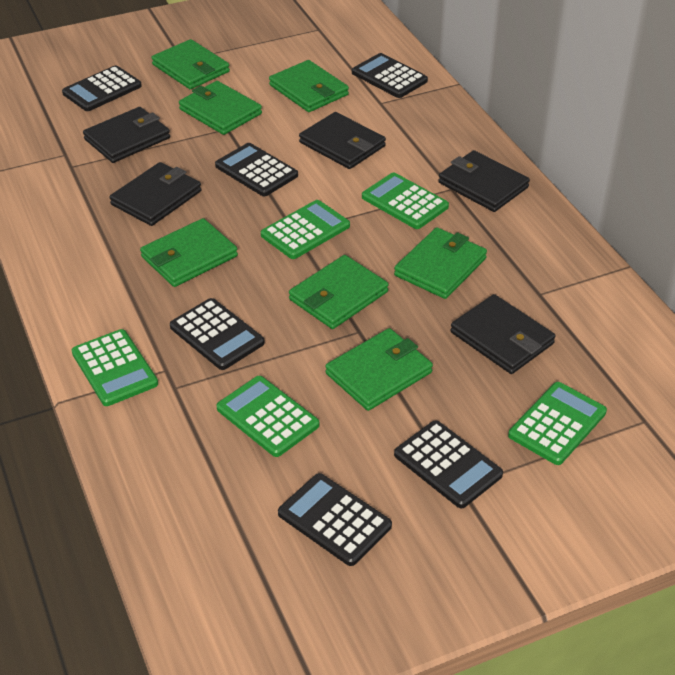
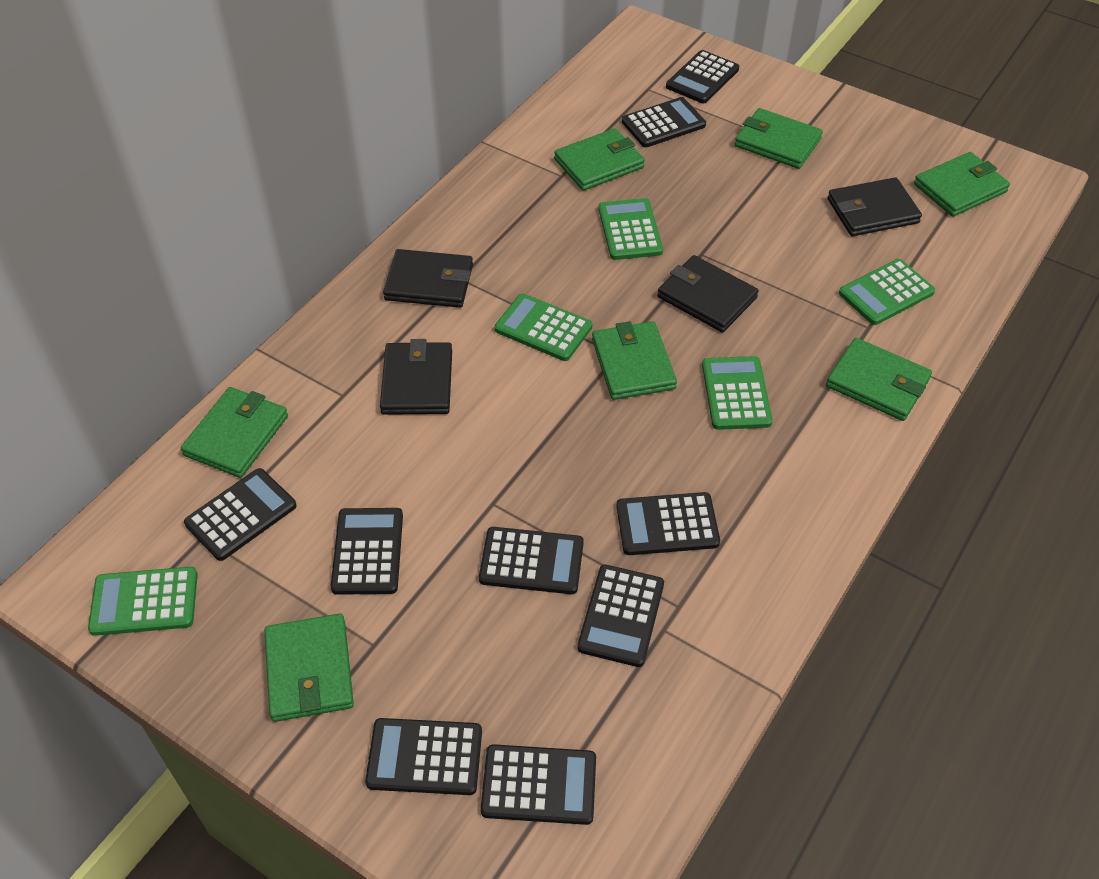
black calculator: 6 -> 9
black wallet: 5 -> 4

